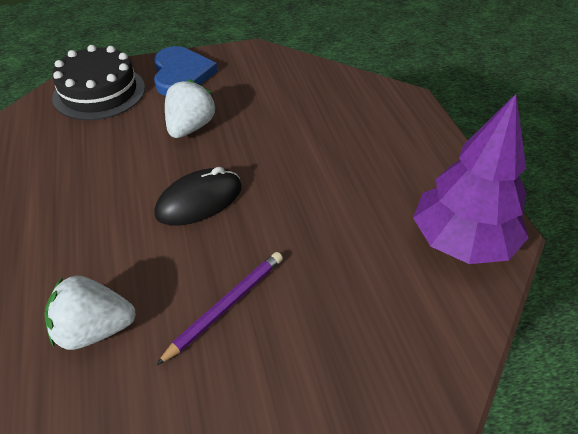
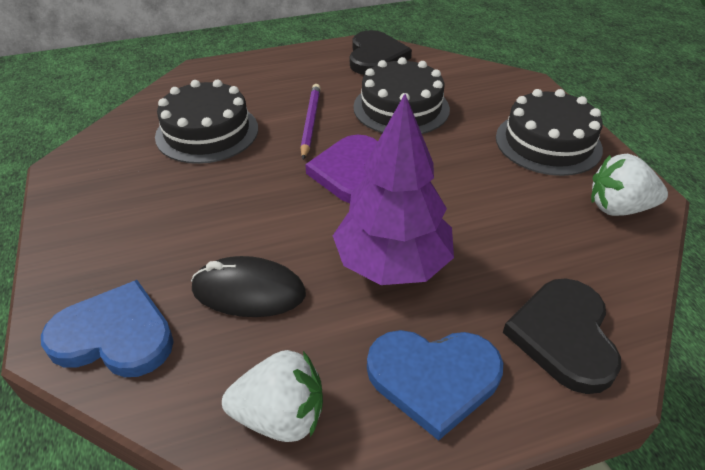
black cake: 1 -> 3
black heart: 0 -> 2
blue heart: 1 -> 2
purple heart: 0 -> 1

